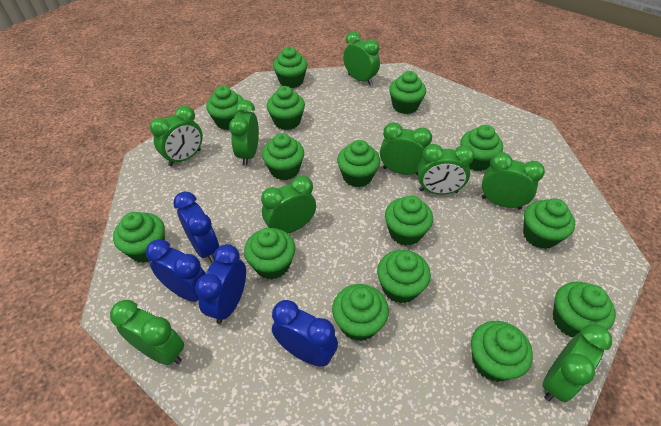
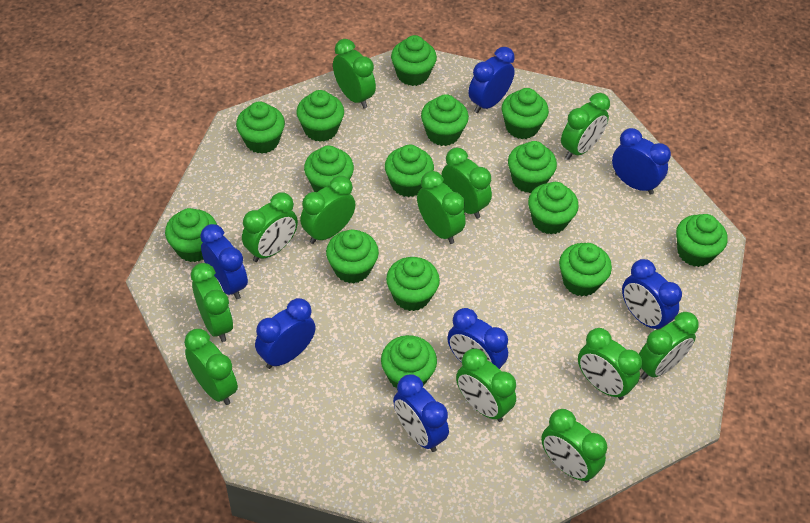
blue clock: 4 -> 7
green clock: 9 -> 12

